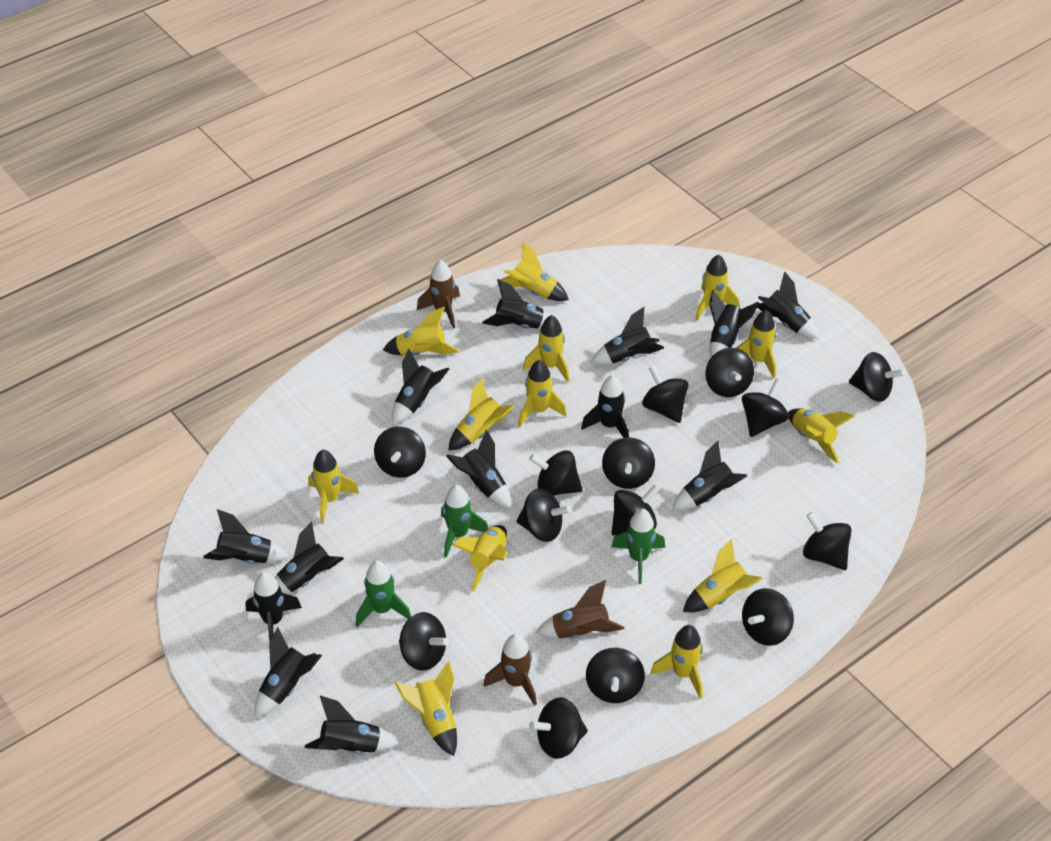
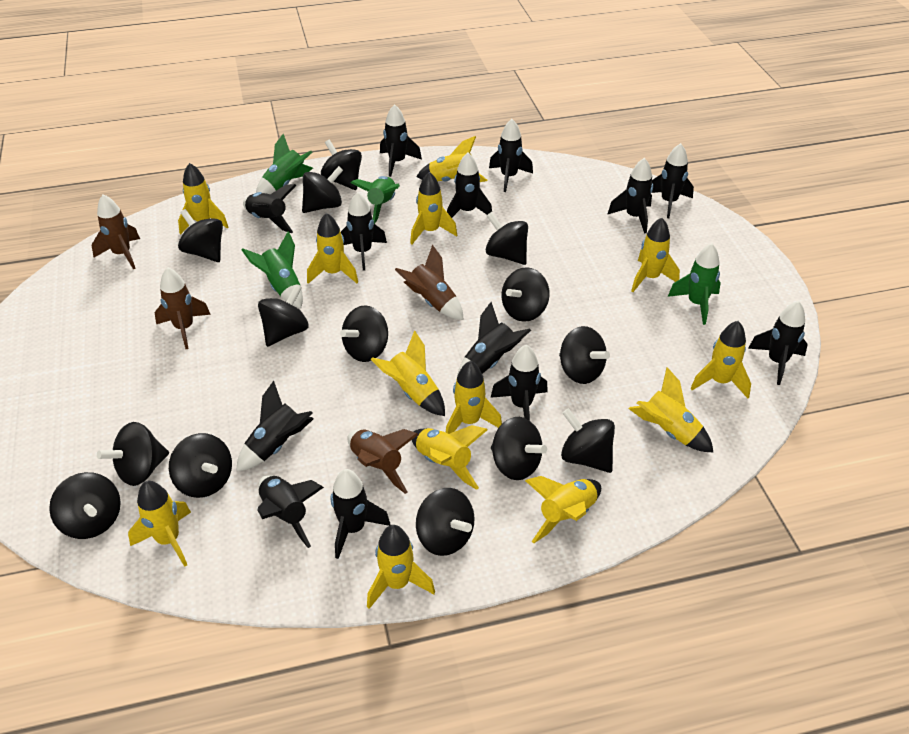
brown rocket: 3 -> 4
green rocket: 3 -> 4

